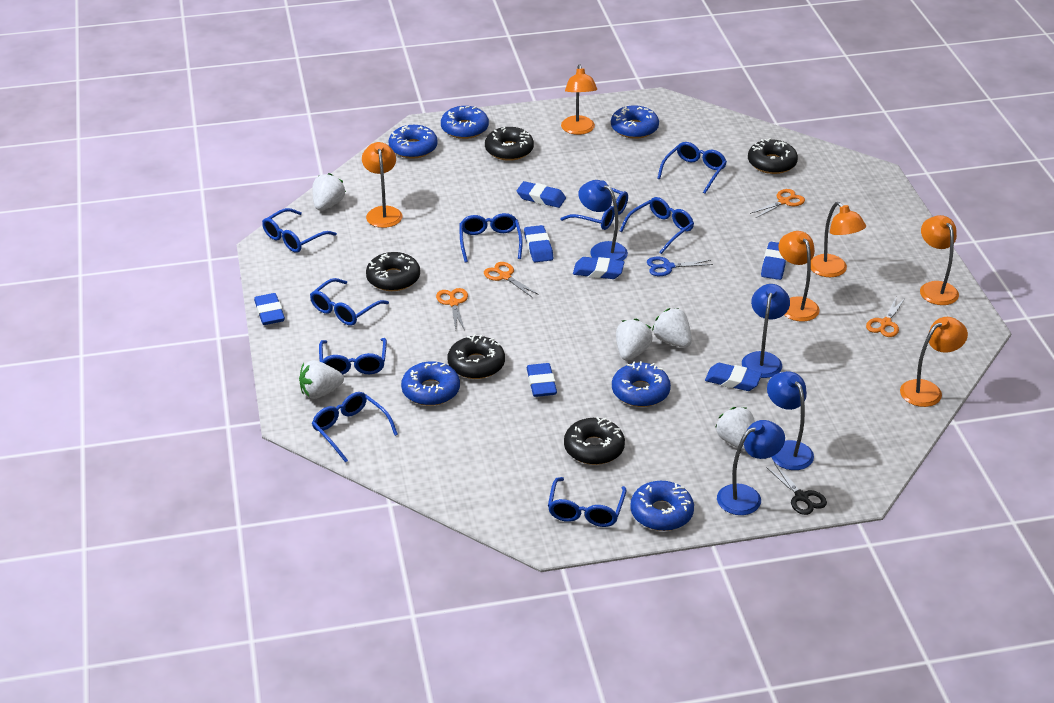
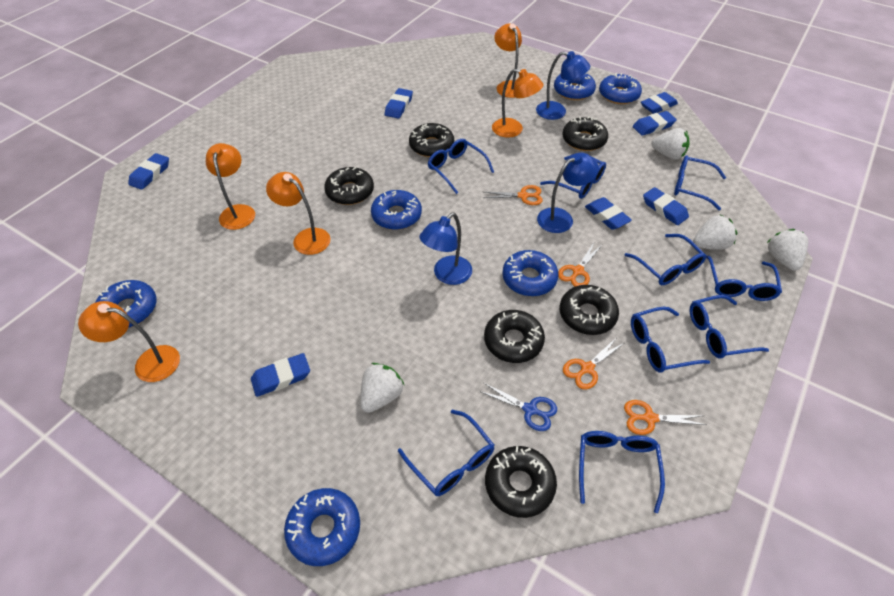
black donut: 5 -> 6
black scissors: 1 -> 0
blue lamp: 4 -> 3
orange lamp: 6 -> 5
white strawberry: 5 -> 4

